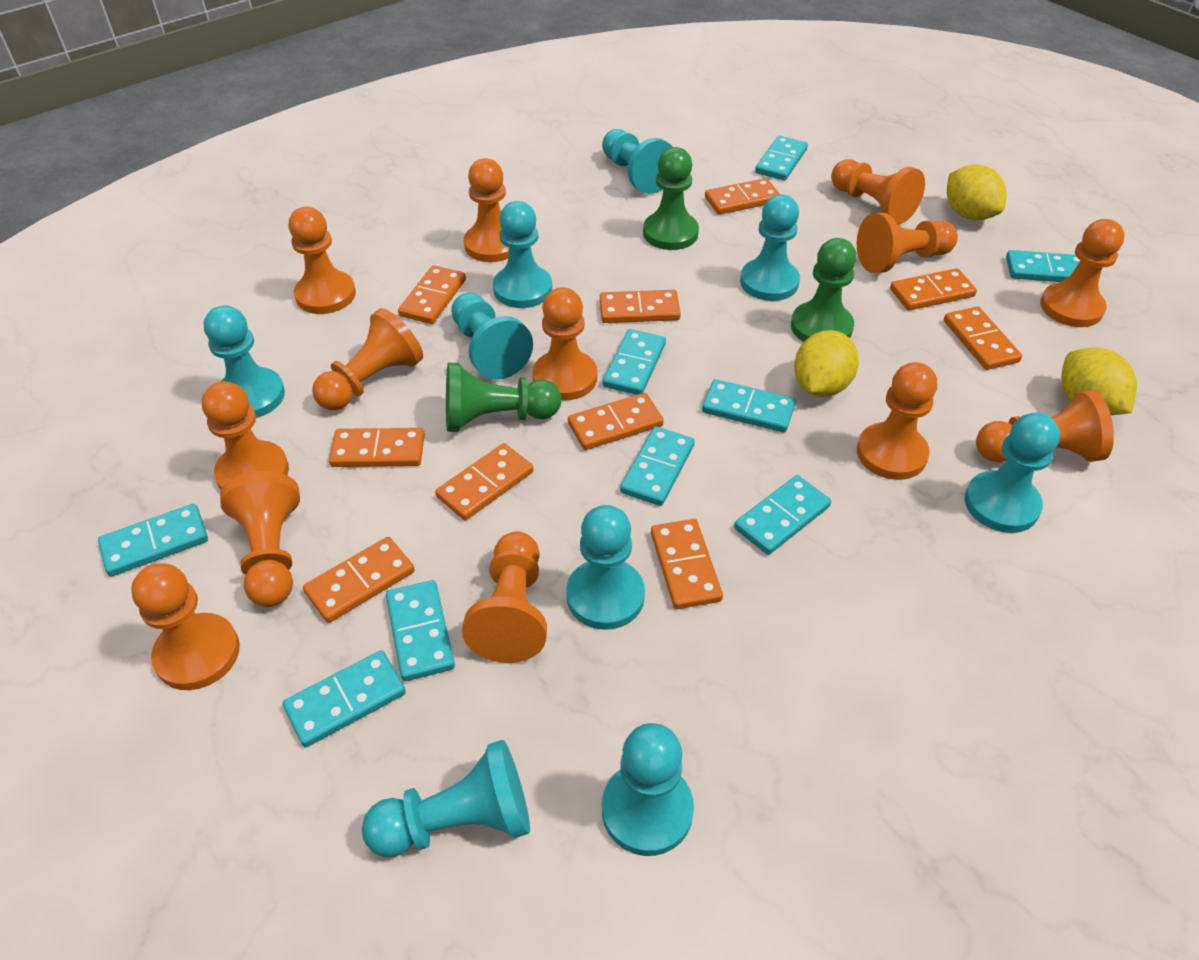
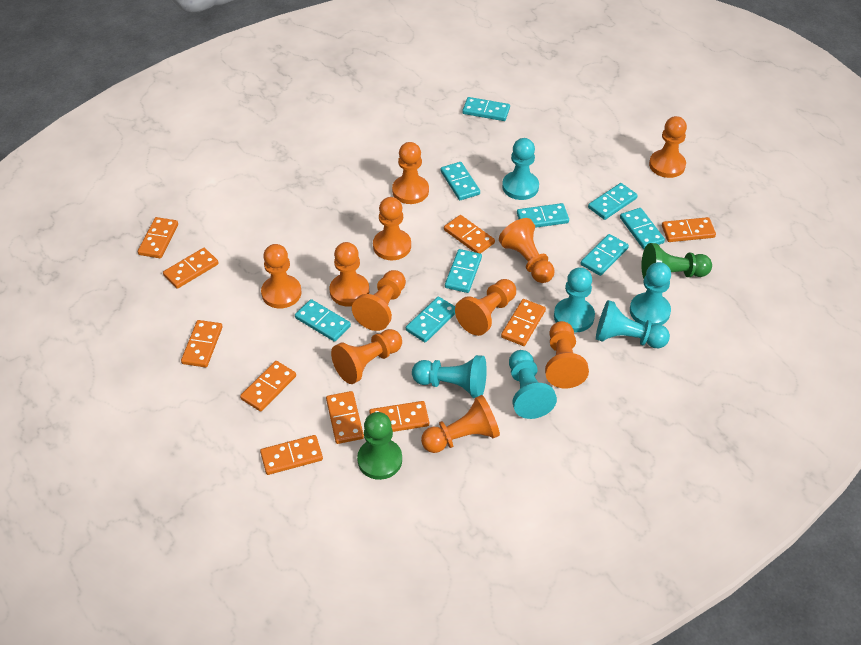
green pawn: 3 -> 2
orange pawn: 13 -> 11
turquoise pawn: 9 -> 6
yellow lemon: 3 -> 0

